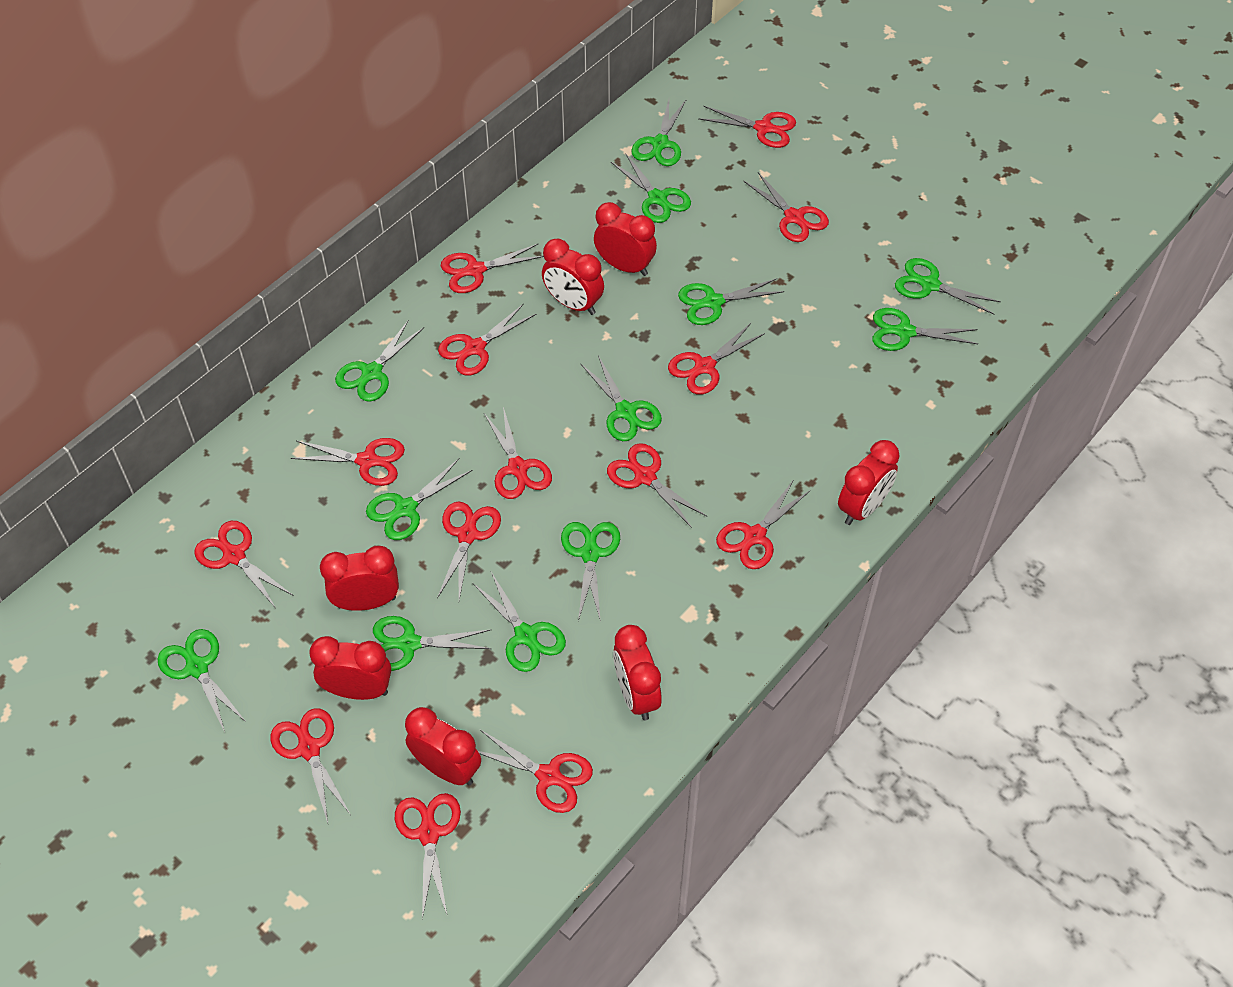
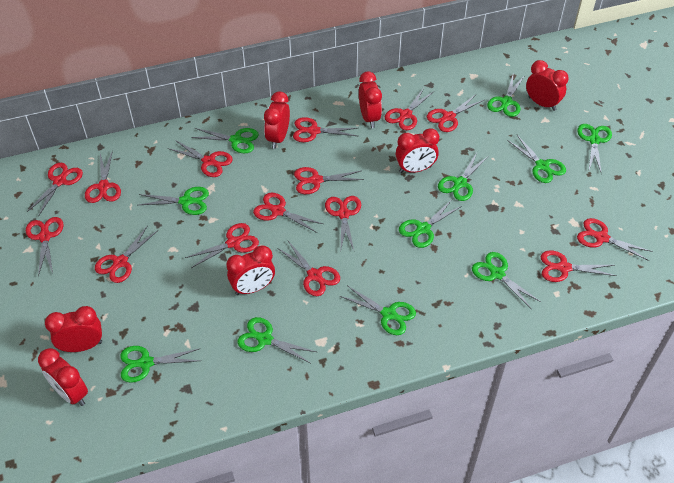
green scissors: 12 -> 11
red scissors: 14 -> 15

